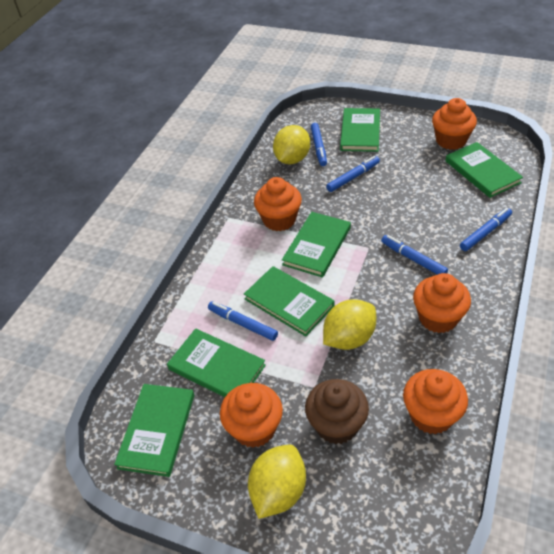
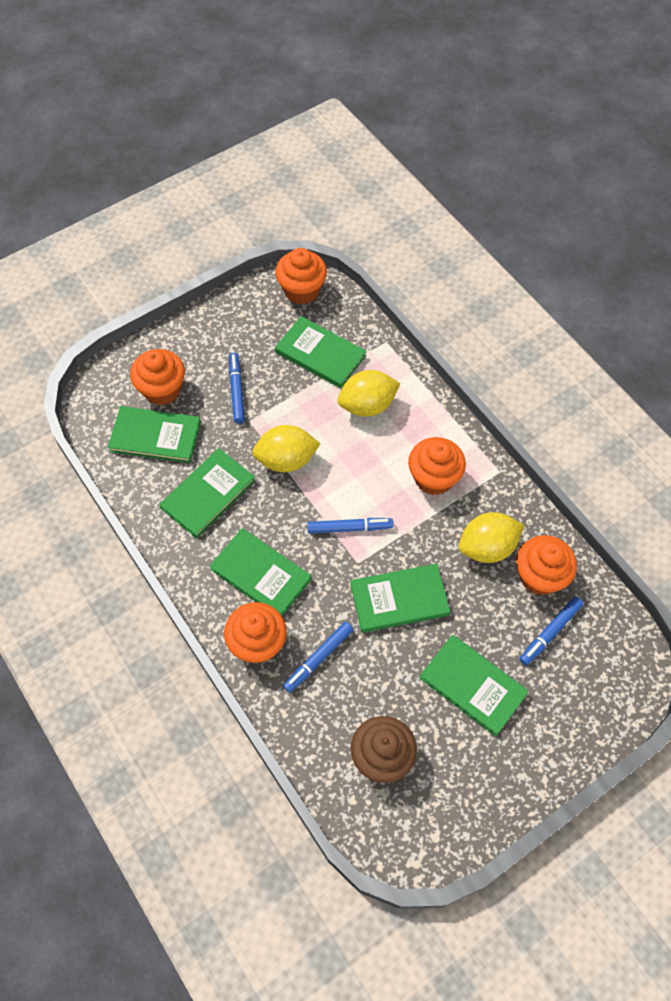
blue marker: 5 -> 4

